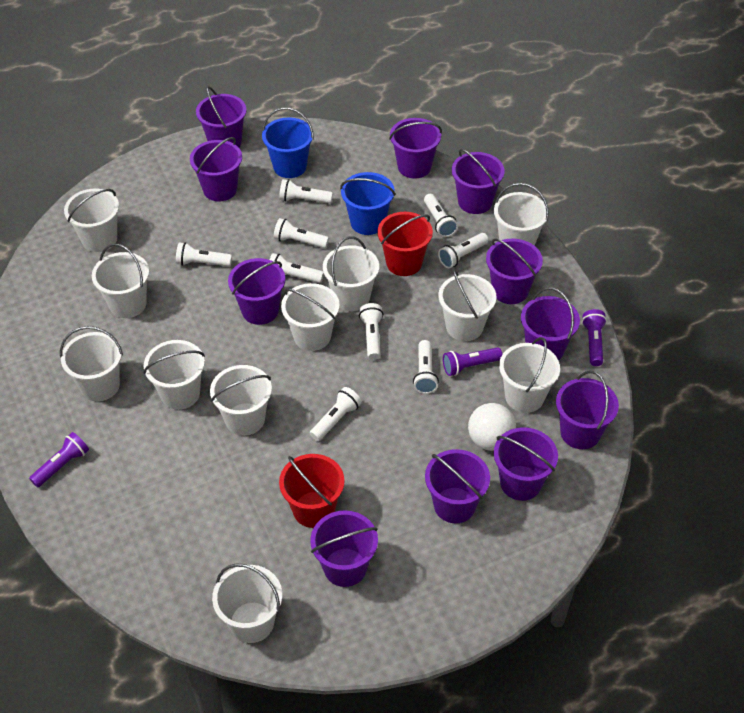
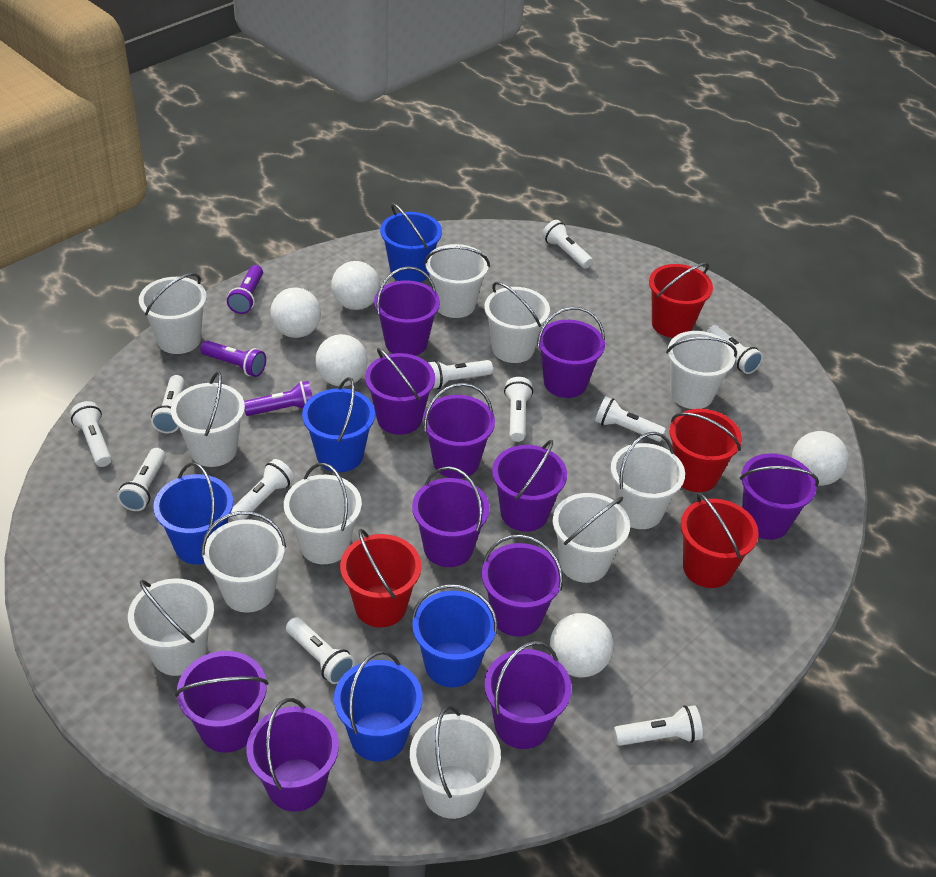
blue bucket: 2 -> 5
red bucket: 2 -> 4
white ball: 1 -> 5
white flashlight: 9 -> 11

